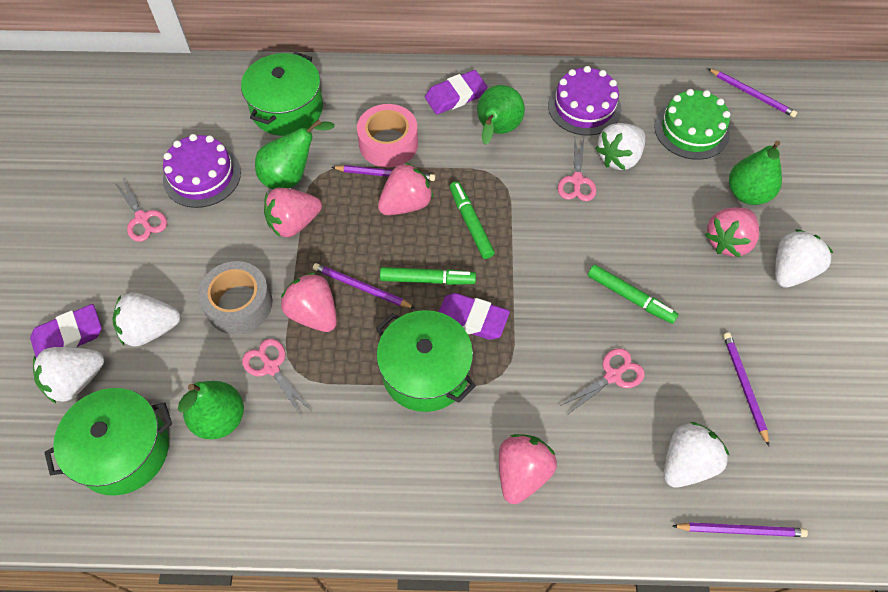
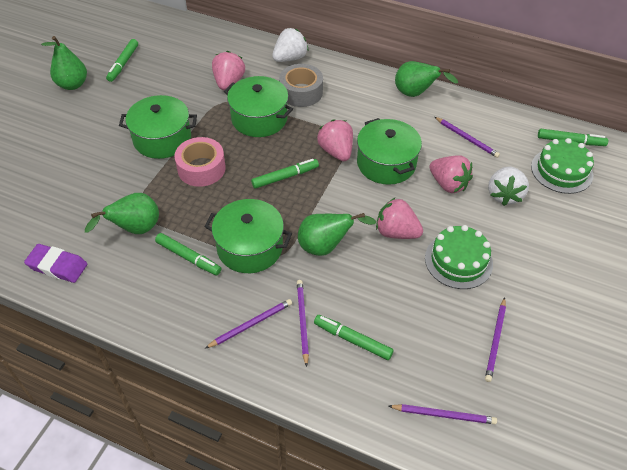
green cake: 1 -> 2
green marker: 3 -> 5
green pot: 3 -> 4
pink scissors: 4 -> 0
pink strawberry: 5 -> 4
purple cake: 2 -> 0
purple eraser: 3 -> 1
white strawberry: 5 -> 2

